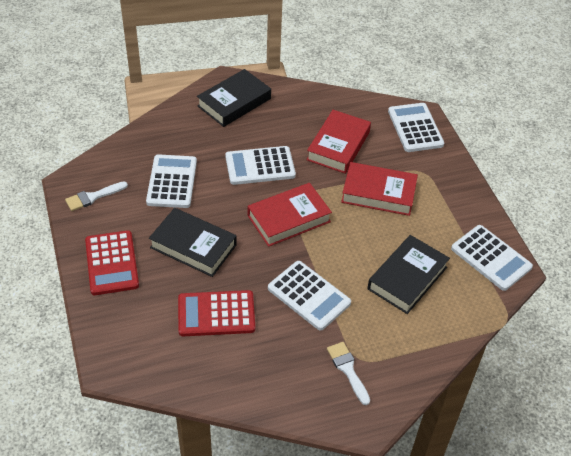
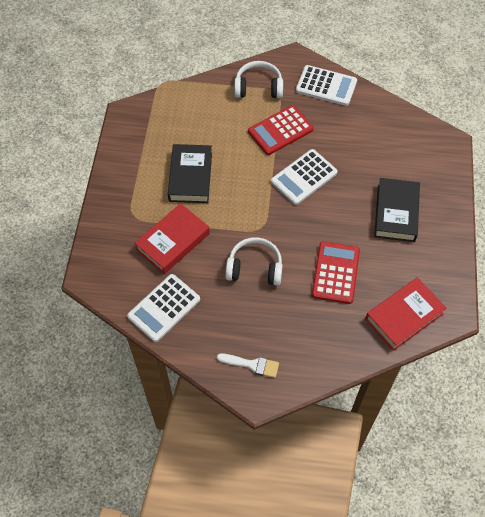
black book: 3 -> 2
red book: 3 -> 2
white brush: 2 -> 1
white calculator: 5 -> 3
white headphones: 0 -> 2

